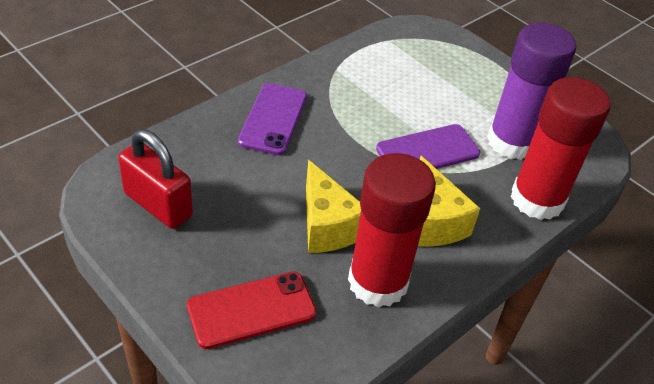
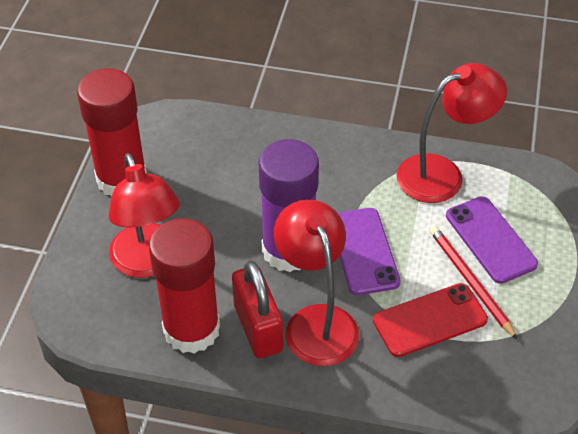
red lamp: 0 -> 3
red pencil: 0 -> 1
yellow cheese: 2 -> 0

